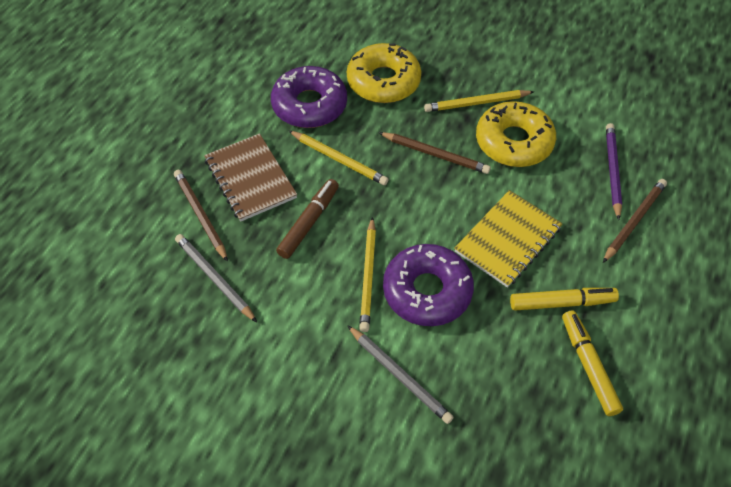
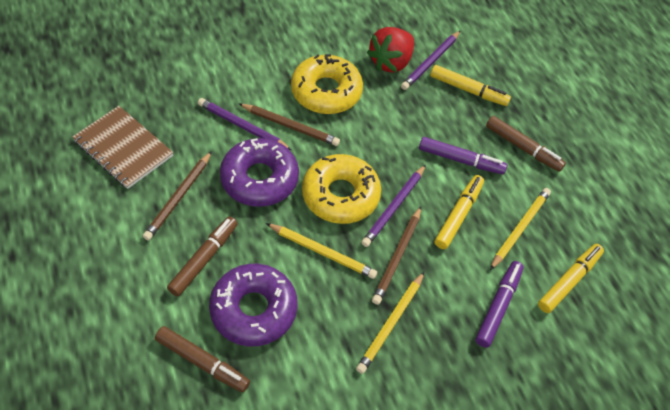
brown marker: 1 -> 3
grey pencil: 2 -> 0
purple marker: 0 -> 2
purple pencil: 1 -> 3
red strawberry: 0 -> 1
yellow marker: 2 -> 3
yellow notebook: 1 -> 0

